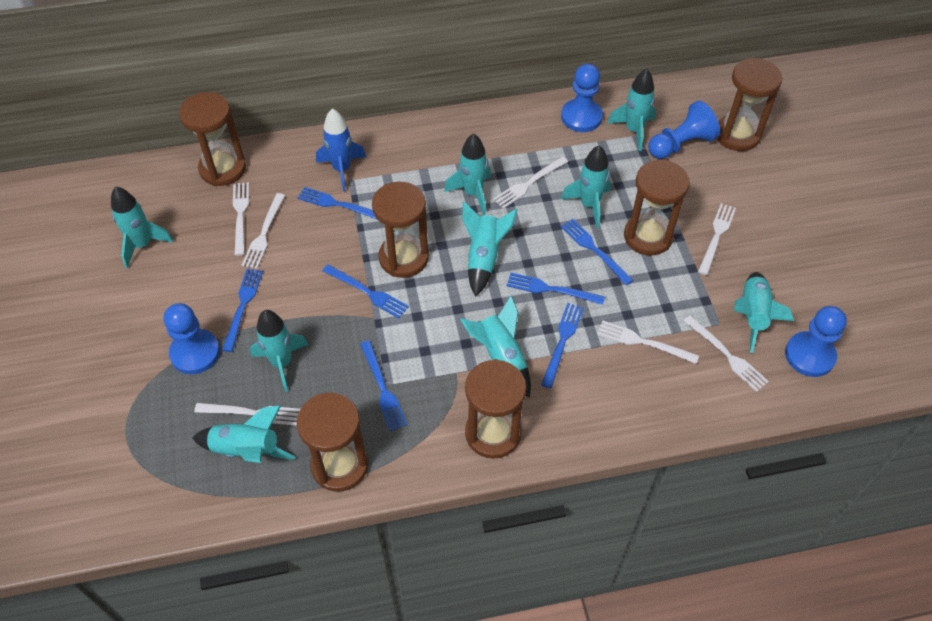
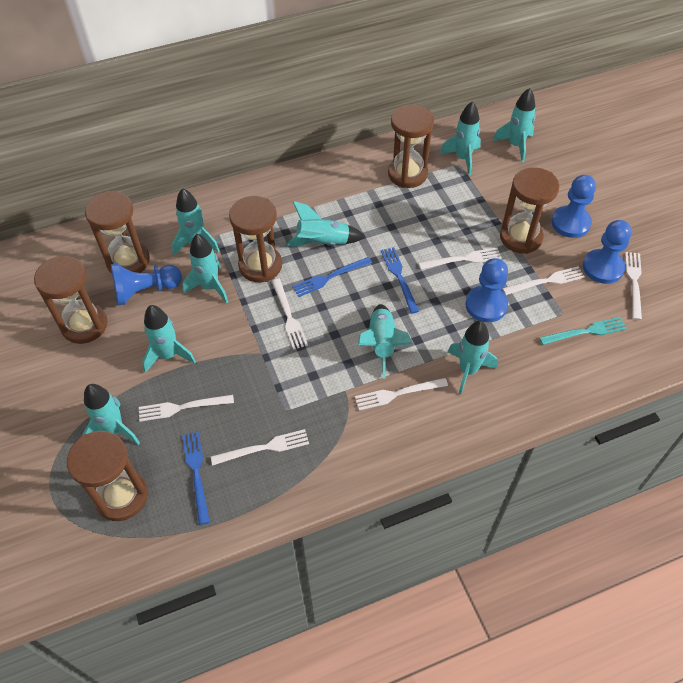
blue fork: 7 -> 3
blue rocket: 1 -> 0
turquoise fork: 0 -> 1

